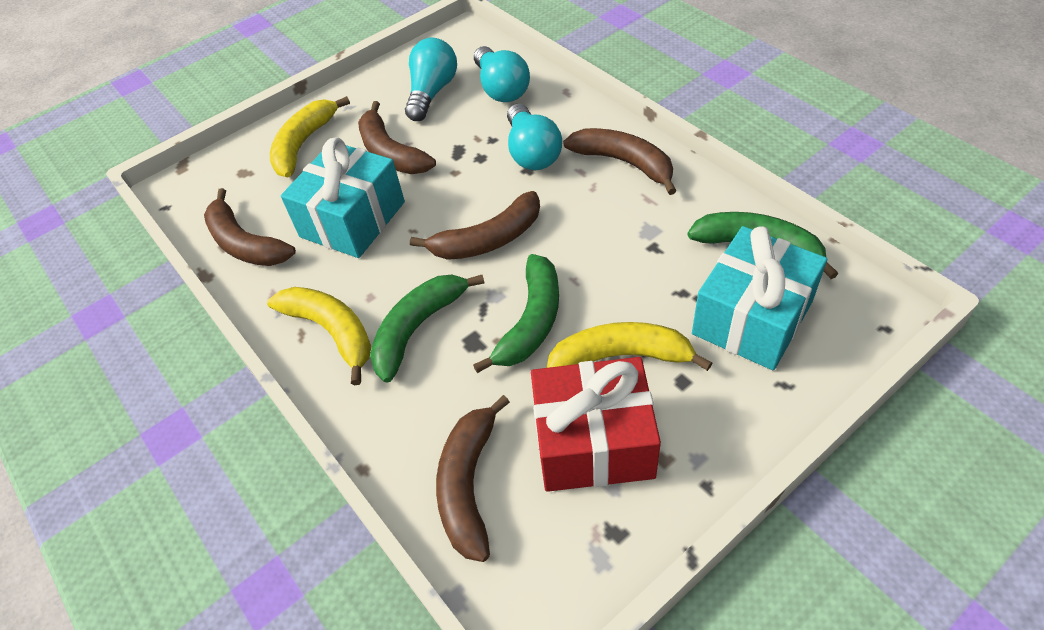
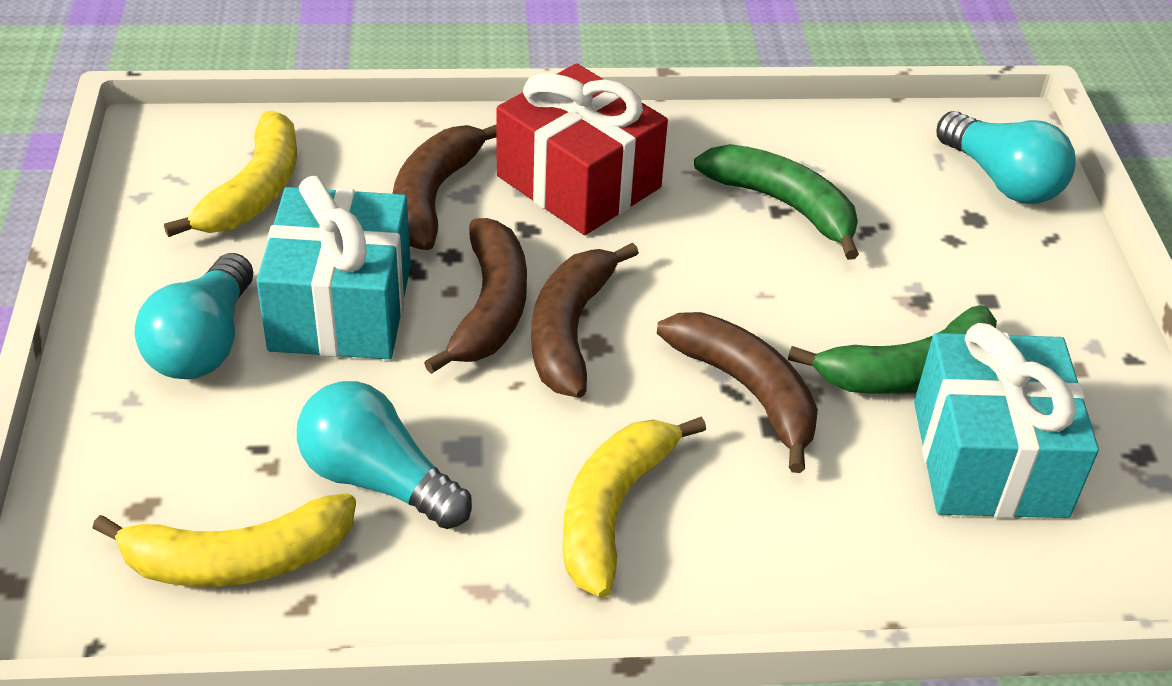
brown banana: 5 -> 4
green banana: 3 -> 2

